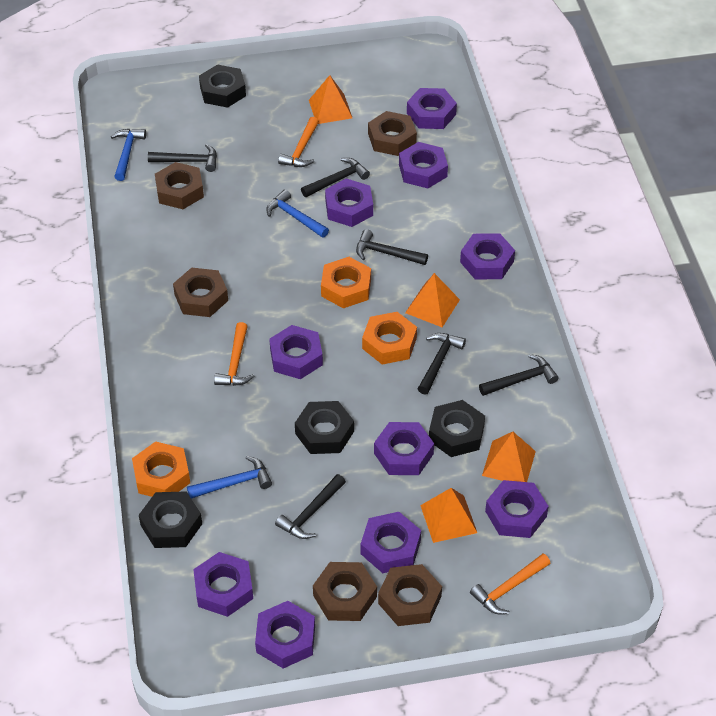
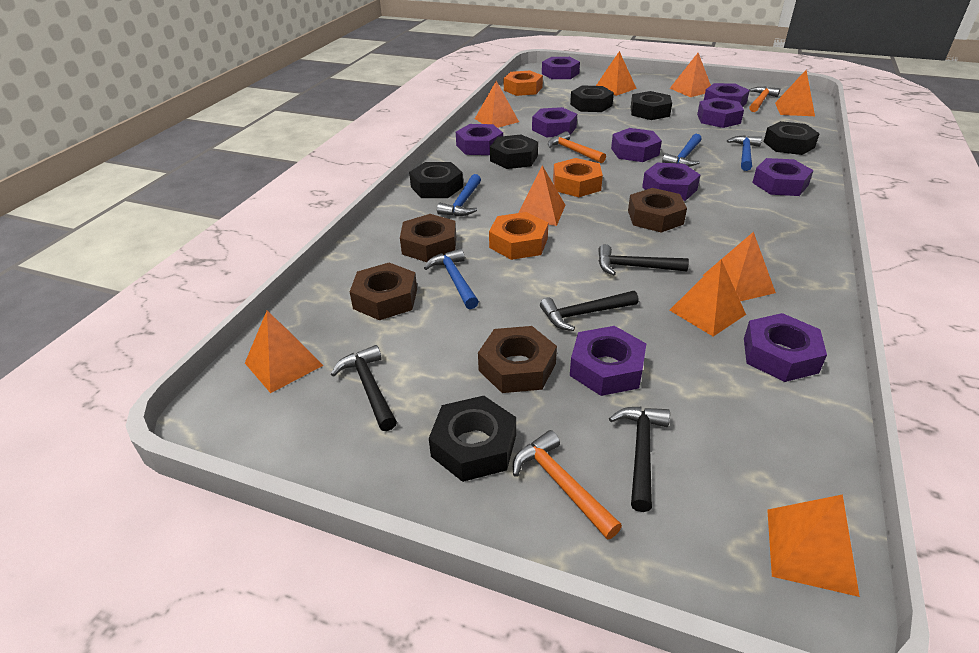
black hammer: 6 -> 4
black nut: 4 -> 6
blue hammer: 3 -> 4
brown nut: 5 -> 4
orange pyramid: 4 -> 9

